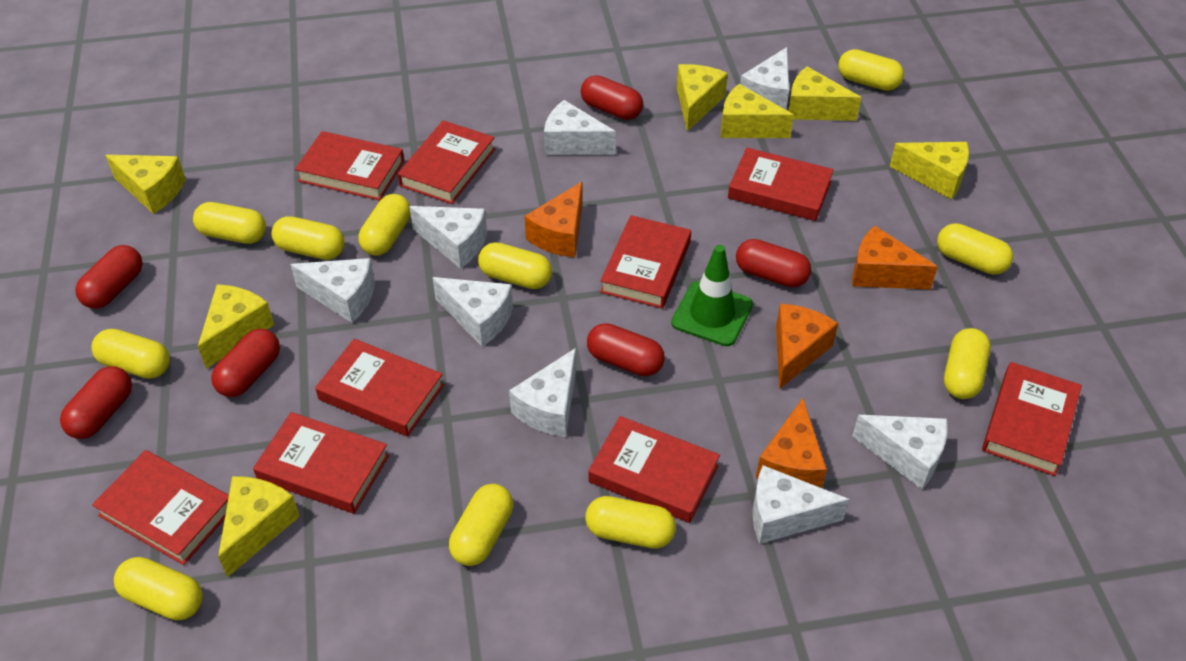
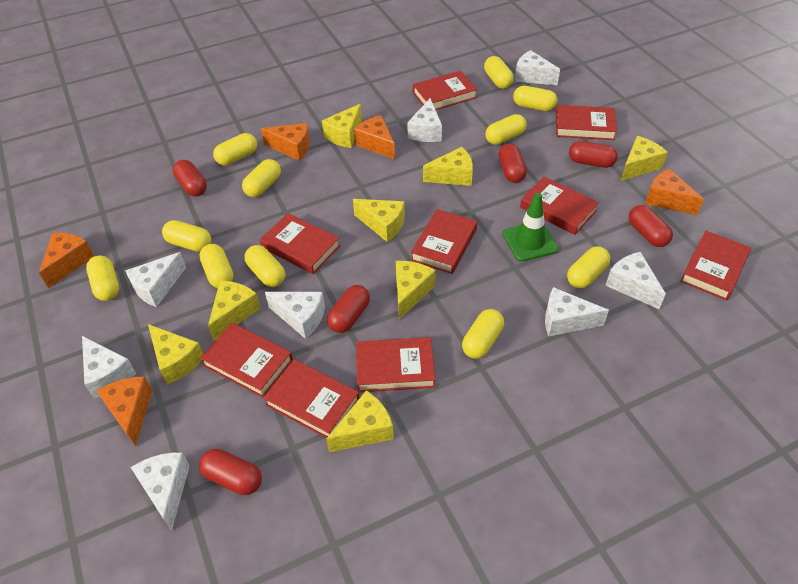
orange cheese: 4 -> 5
yellow cheese: 7 -> 8

